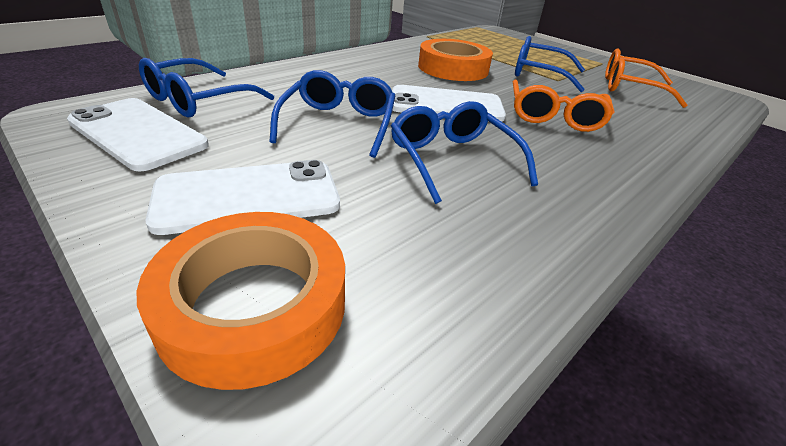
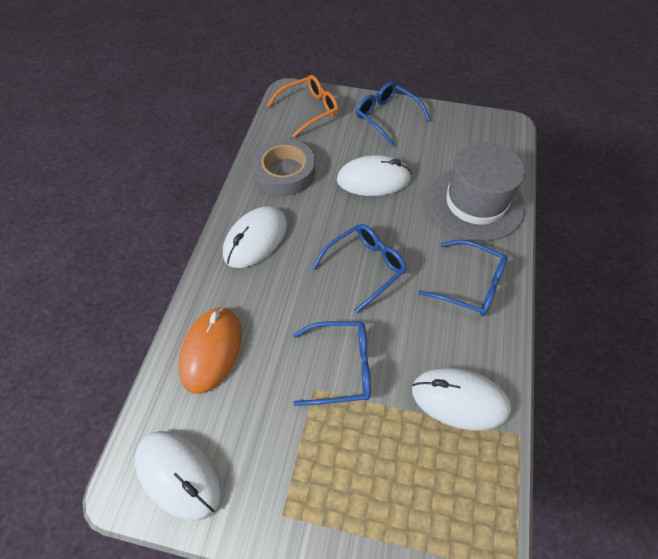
grey hat: 0 -> 1
grey tape: 0 -> 1
orange glasses: 2 -> 1
orange mouse: 0 -> 1
orange tape: 2 -> 0
white mouse: 0 -> 4
white phone: 3 -> 0

